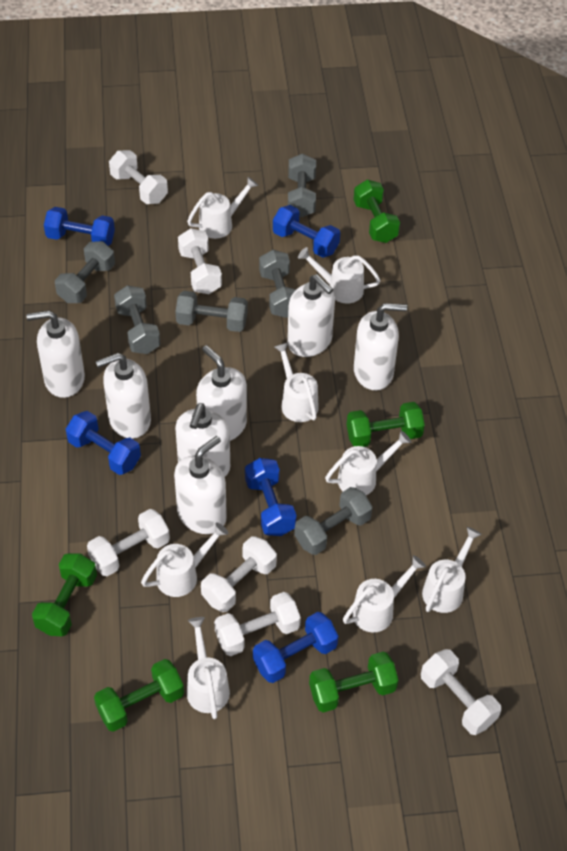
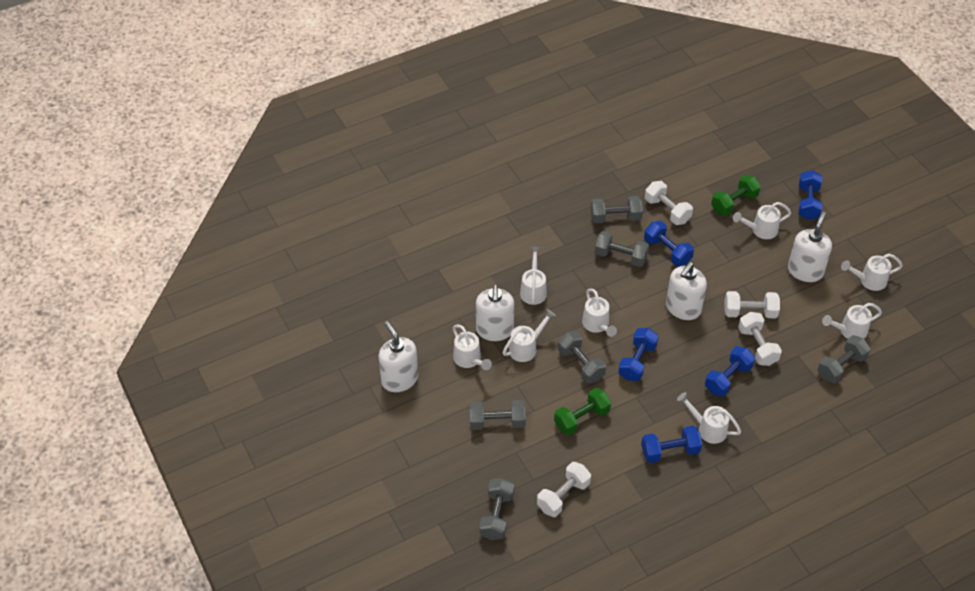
green dumbbell: 5 -> 2
white dumbbell: 6 -> 4
white soap dispenser: 7 -> 4

